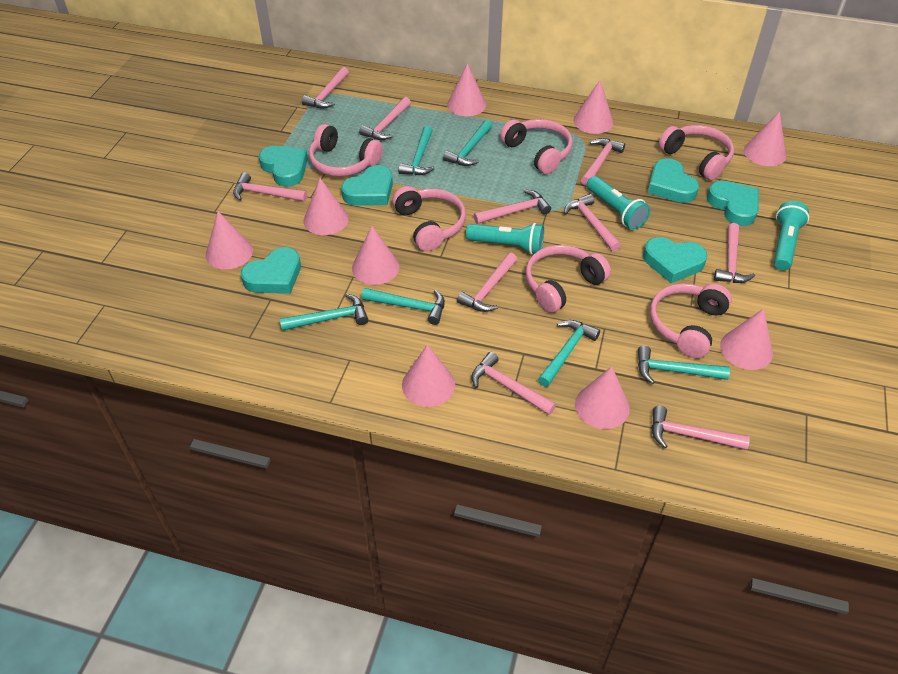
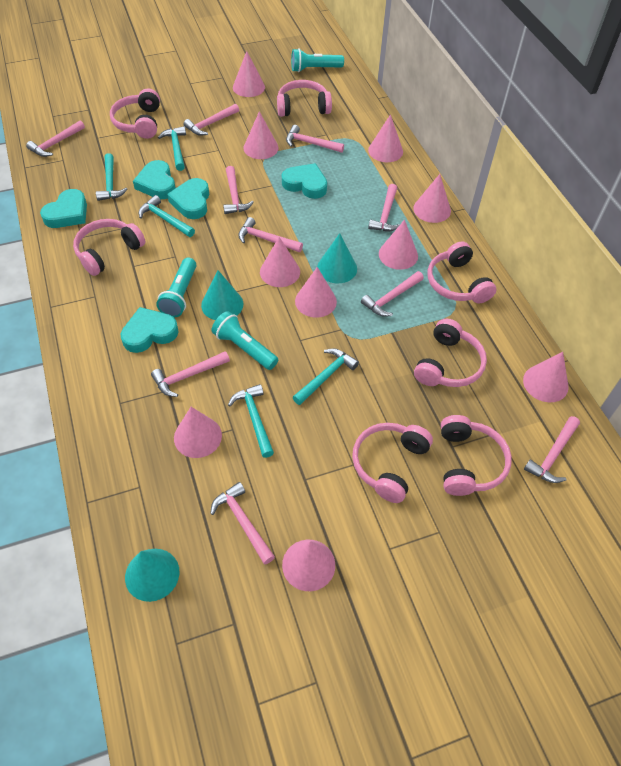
pink cone: 9 -> 10
pink headphones: 6 -> 7
turquoise cone: 0 -> 3
turquoise hammer: 6 -> 5
turquoise heart: 6 -> 5

